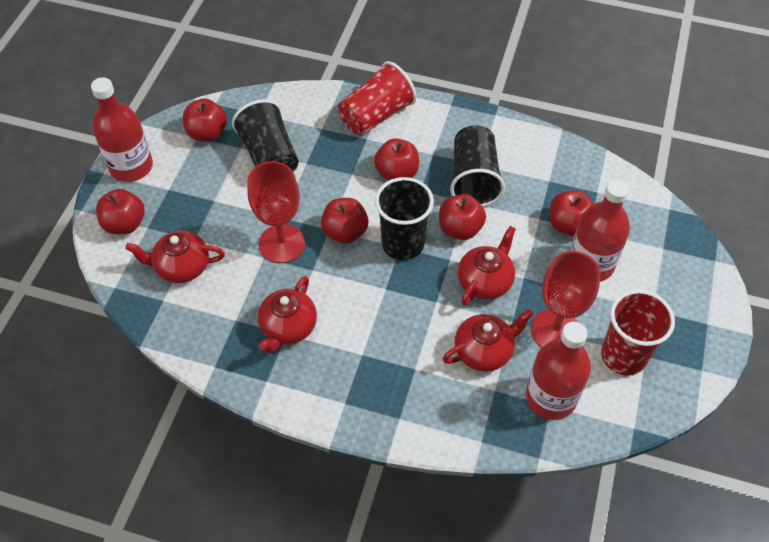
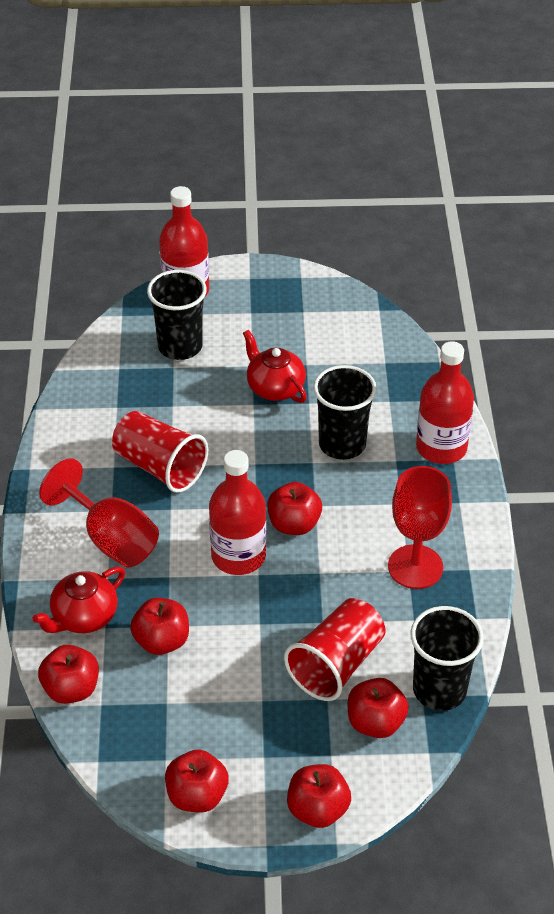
red teapot: 4 -> 2

